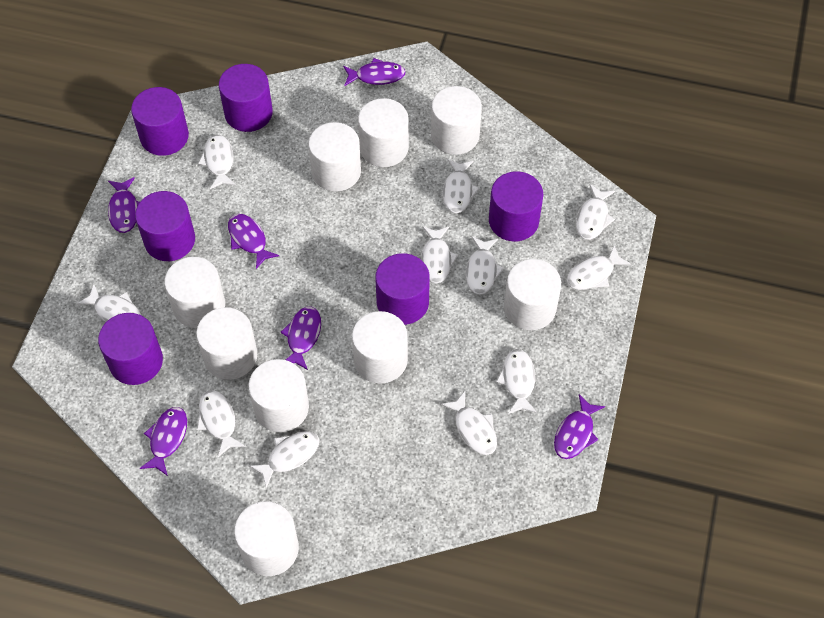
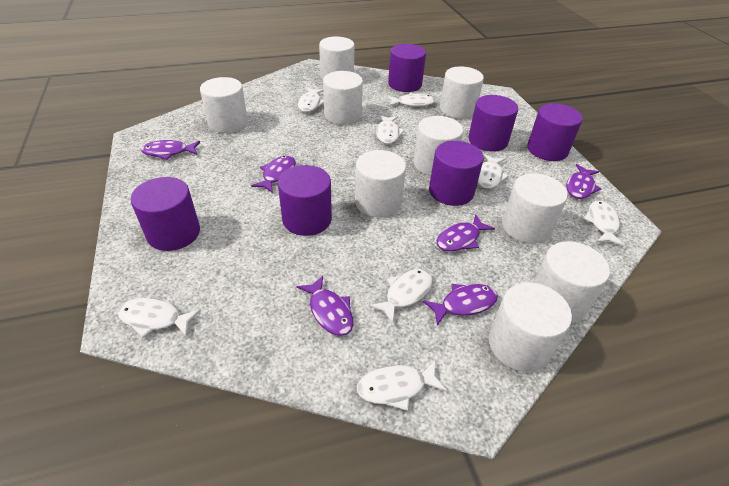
white fish: 11 -> 8

